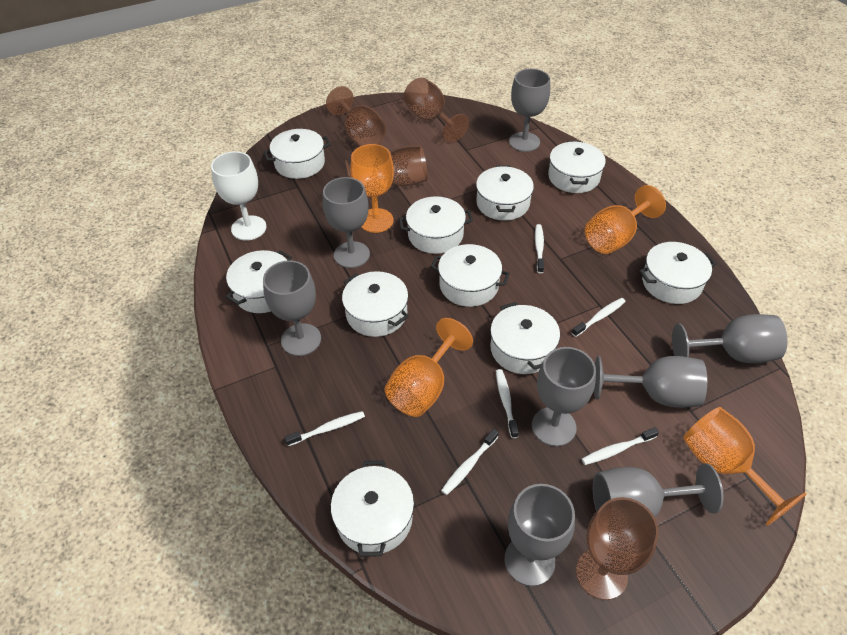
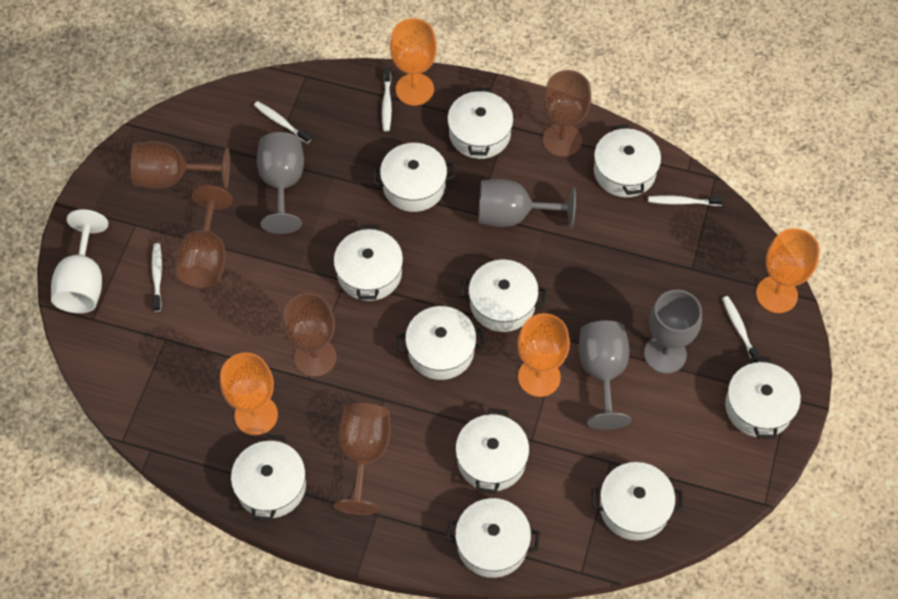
brown goblet: 4 -> 5
grey goblet: 8 -> 4
white pot: 10 -> 11
white toothbrush: 6 -> 5

